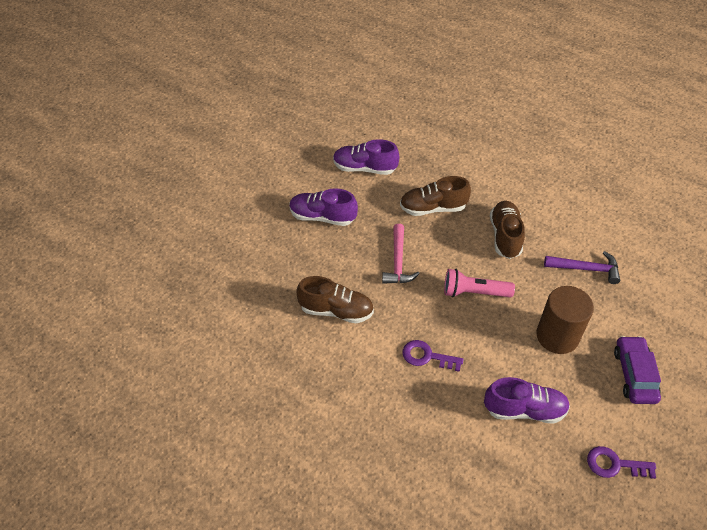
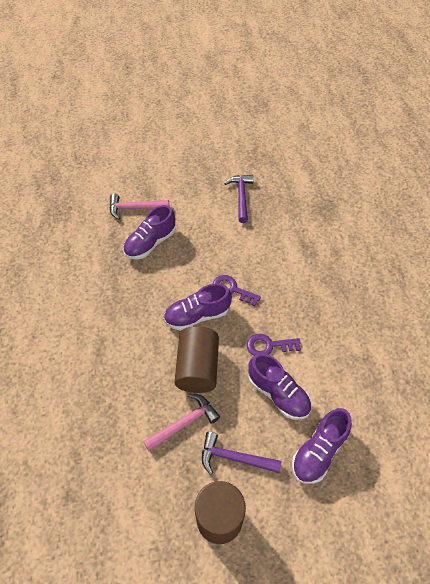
brown cylinder: 1 -> 2
brown shoe: 3 -> 0
pink flashlight: 1 -> 0
pink hammer: 1 -> 2
purple car: 1 -> 0
purple hammer: 1 -> 2
purple shoe: 3 -> 4

